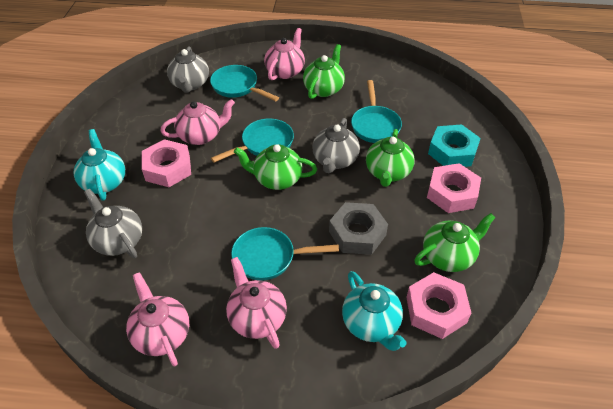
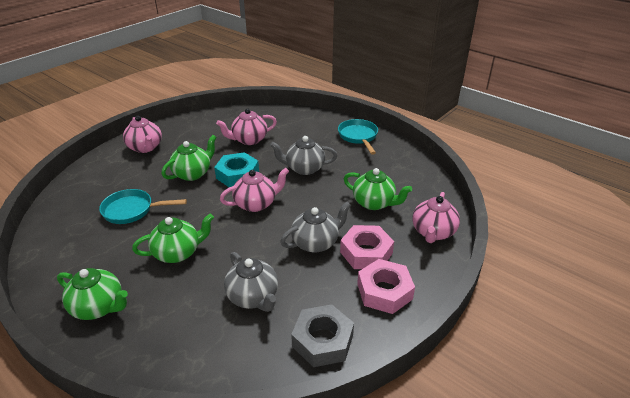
pink nut: 3 -> 2
turquoise pan: 4 -> 2
turquoise teapot: 2 -> 0

